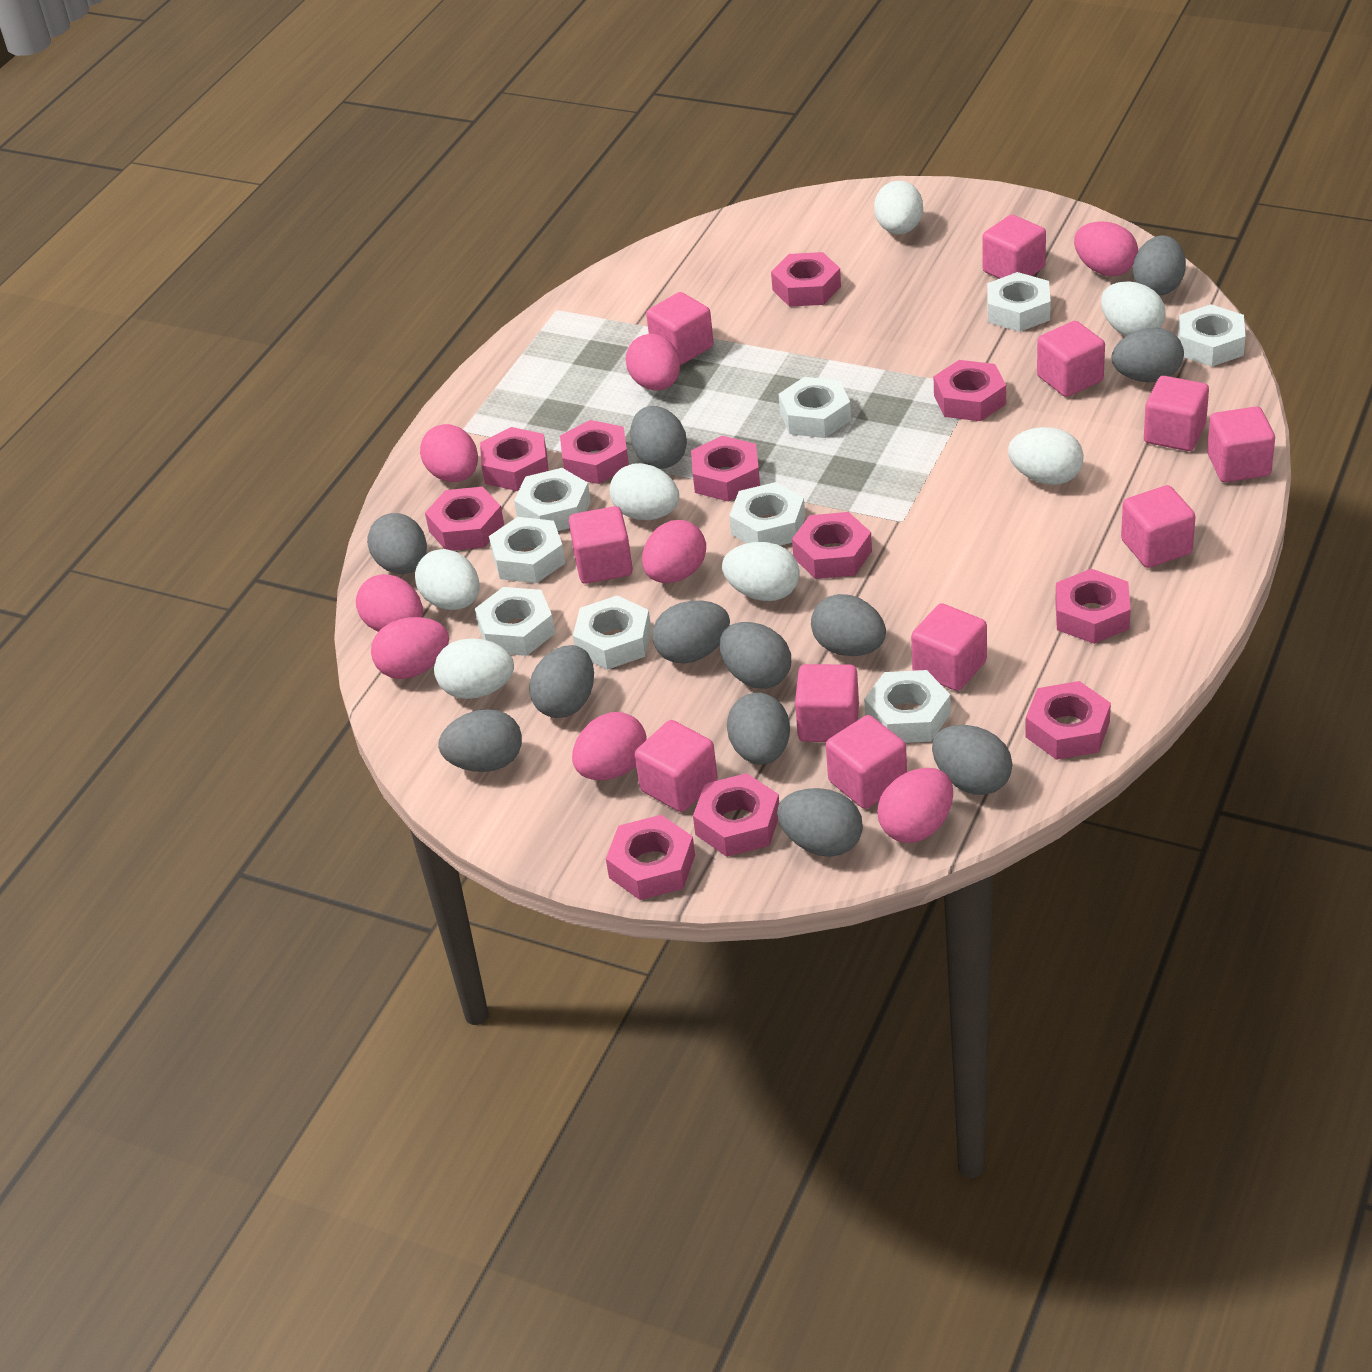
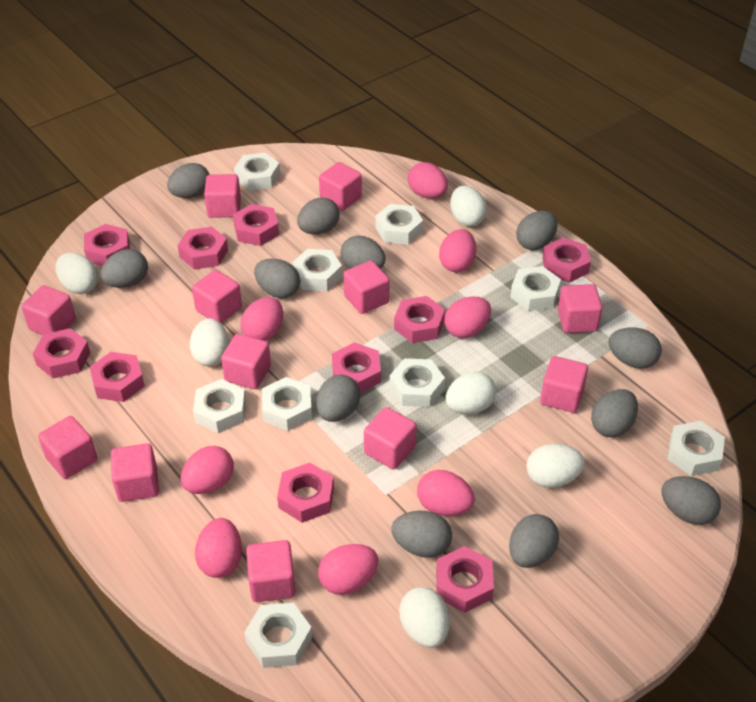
pink cube: 11 -> 12
pink nut: 11 -> 10
white egg: 7 -> 6

